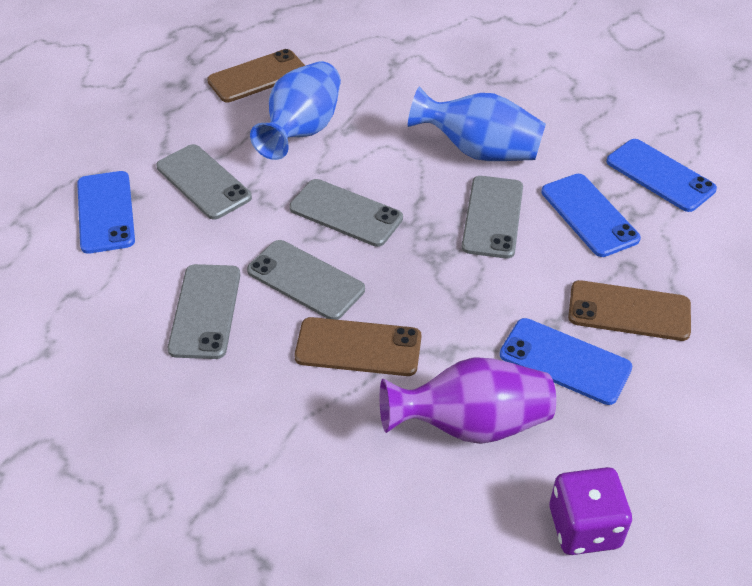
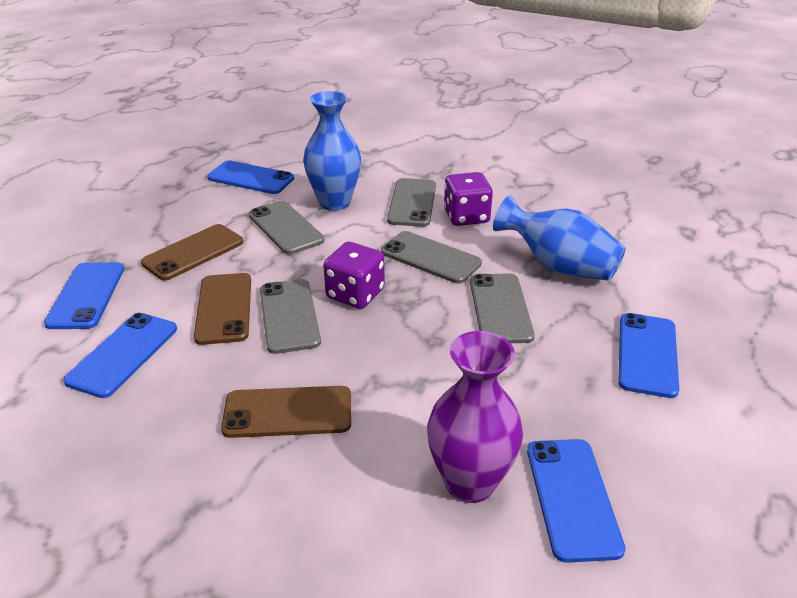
blue phone: 4 -> 5
purple dice: 1 -> 2

